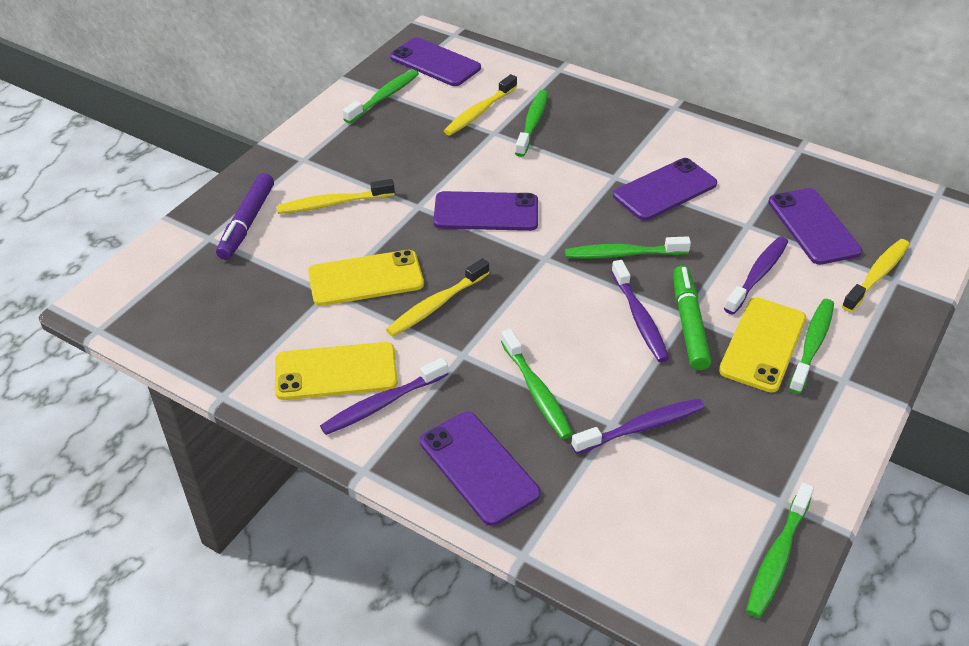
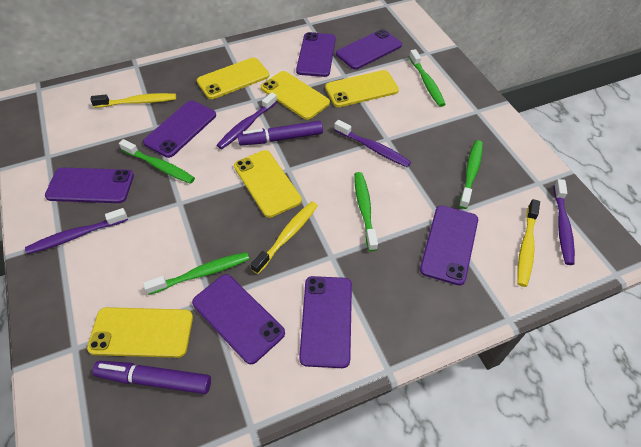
green marker: 1 -> 0
green toothbrush: 6 -> 5
purple marker: 1 -> 2
purple phone: 5 -> 7
yellow phone: 3 -> 5
yellow toothbrush: 4 -> 3

